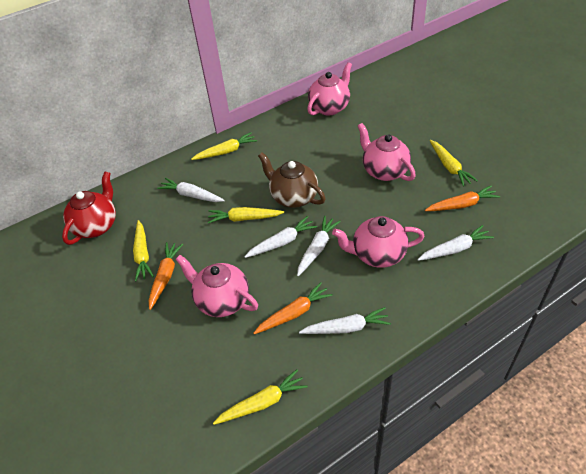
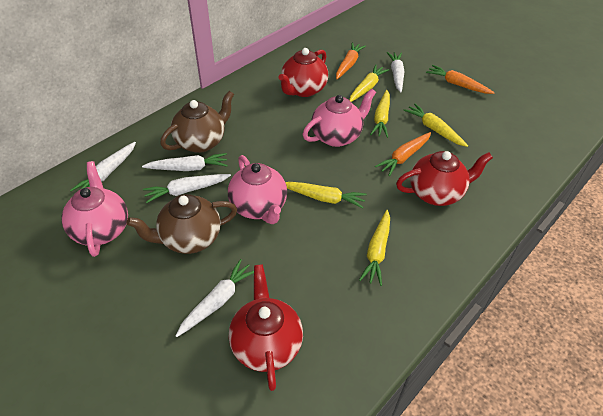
brown teapot: 1 -> 2
pink teapot: 4 -> 3
red teapot: 1 -> 3

